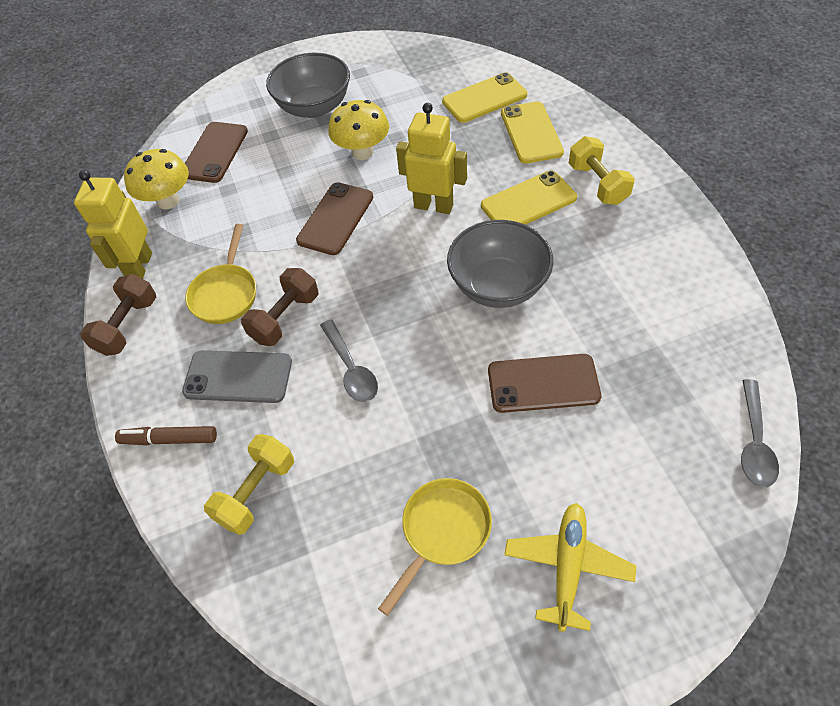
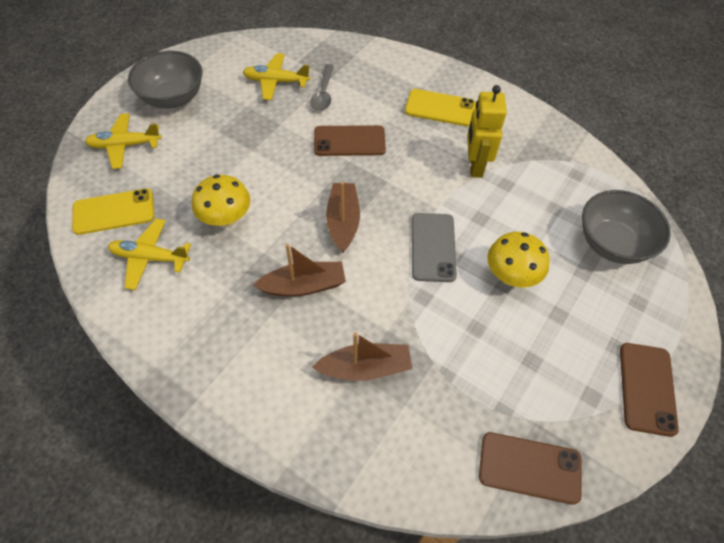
brown boat: 0 -> 3
brown dumbbell: 2 -> 0
brown marker: 1 -> 0
grey spoon: 2 -> 1
yellow dumbbell: 2 -> 0
yellow pan: 2 -> 0
yellow phone: 3 -> 2
yellow plane: 1 -> 3
yellow robot: 2 -> 1

